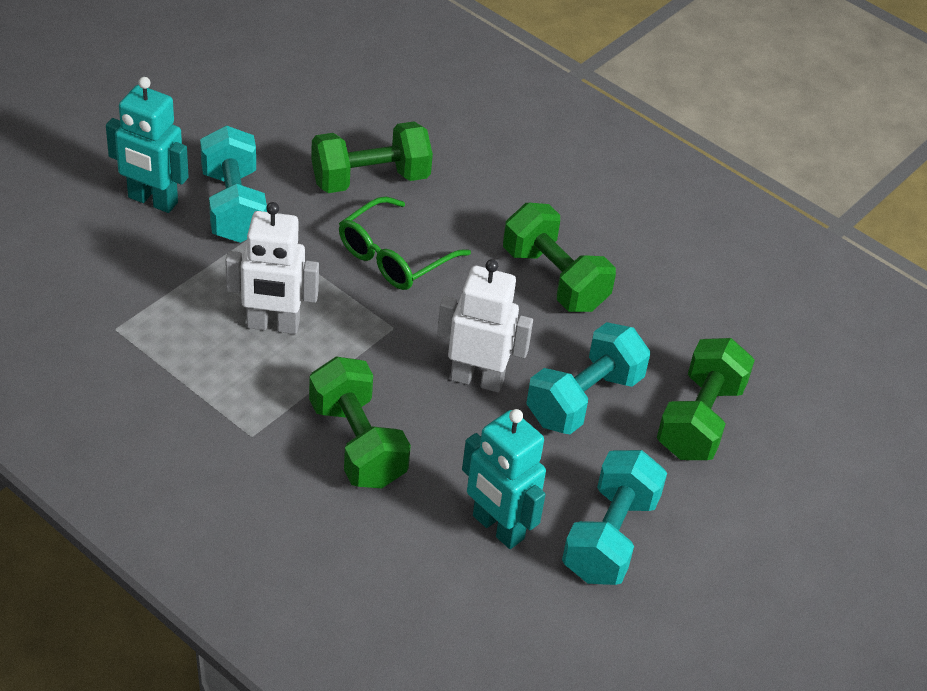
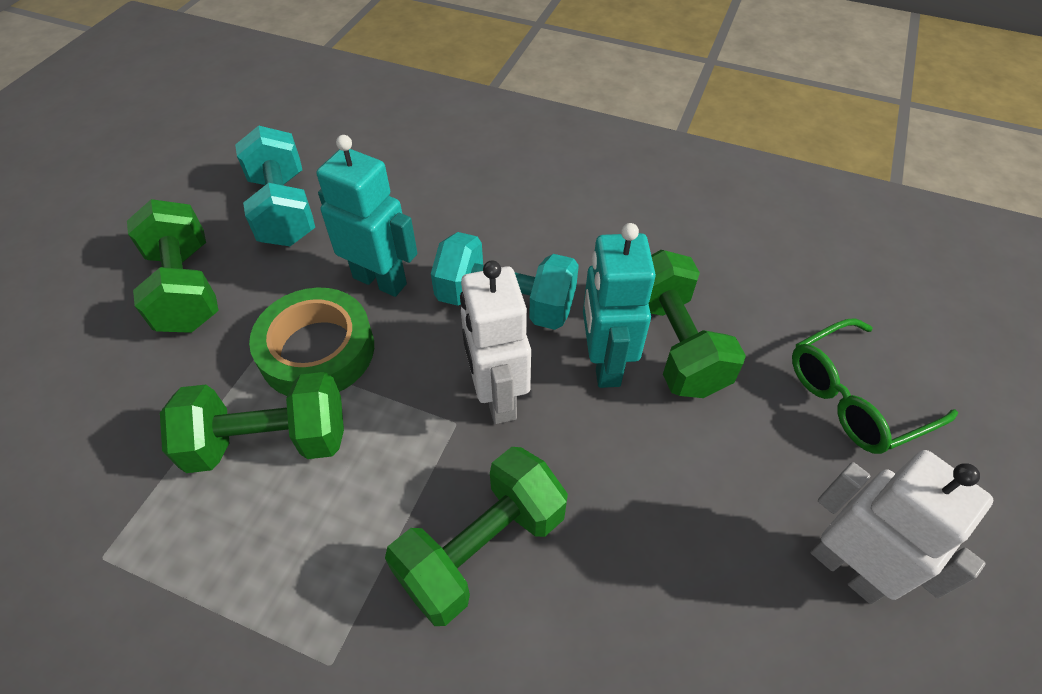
green tape: 0 -> 1
turquoise dumbbell: 3 -> 2

